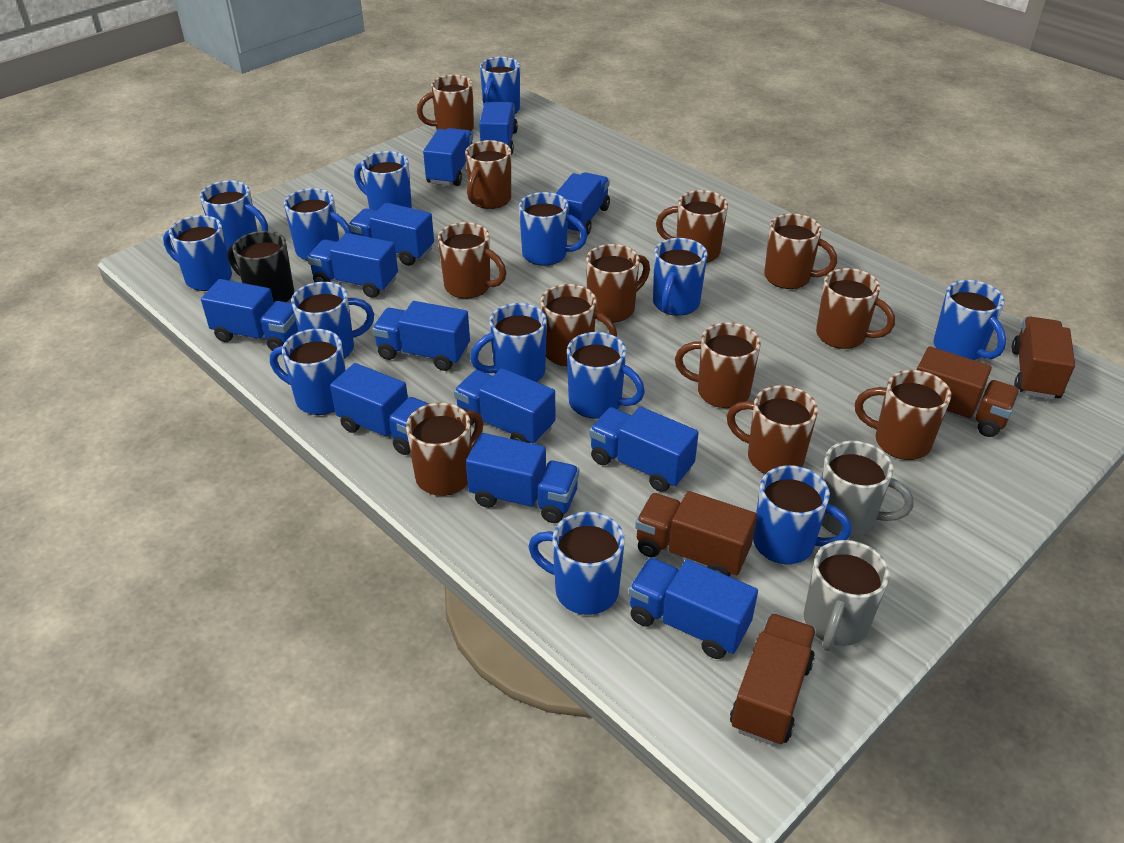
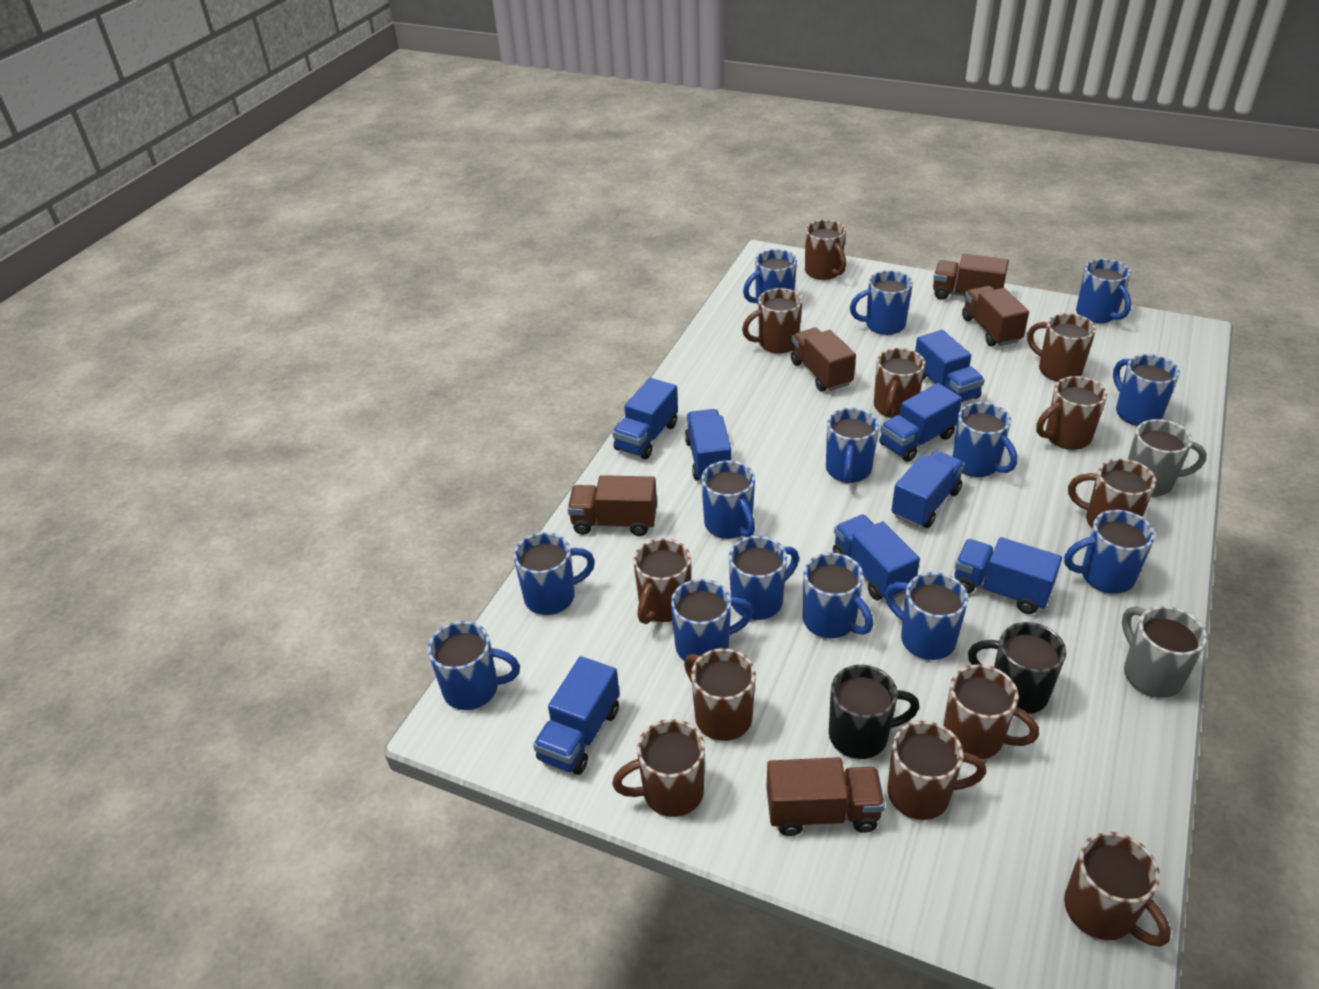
black mug: 1 -> 2
blue truck: 12 -> 8
brown truck: 4 -> 5

